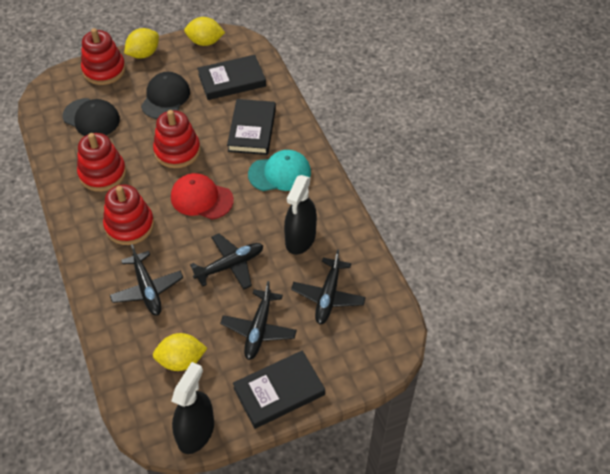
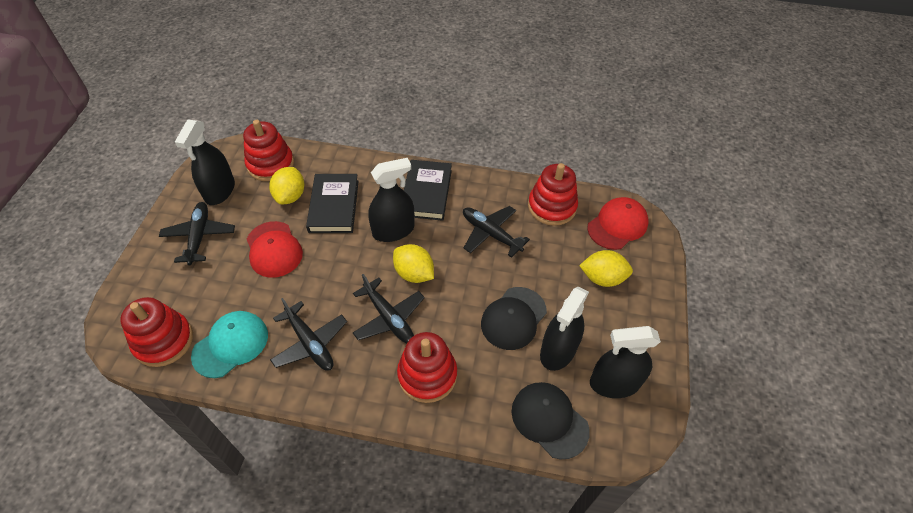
black book: 3 -> 2
black spray bottle: 2 -> 4
red cap: 1 -> 2

